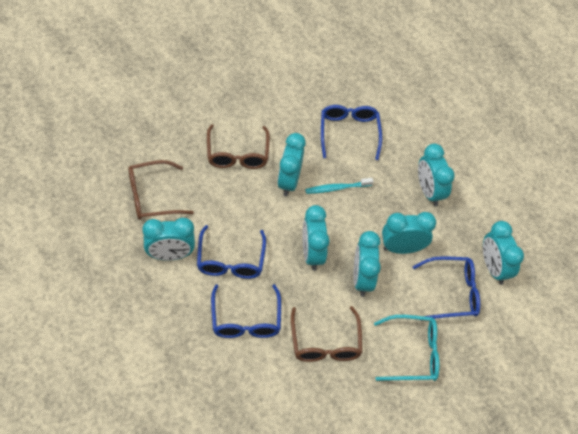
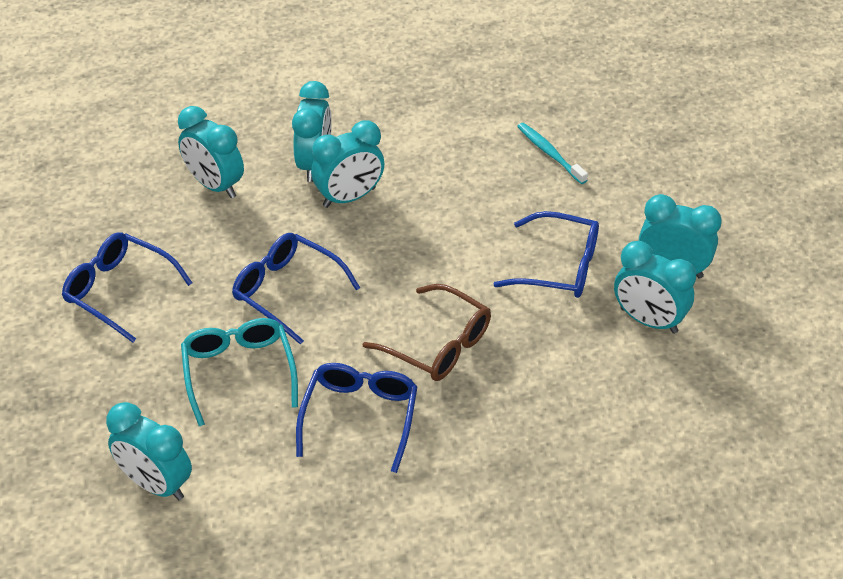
brown glasses: 3 -> 1
turquoise clock: 7 -> 6

